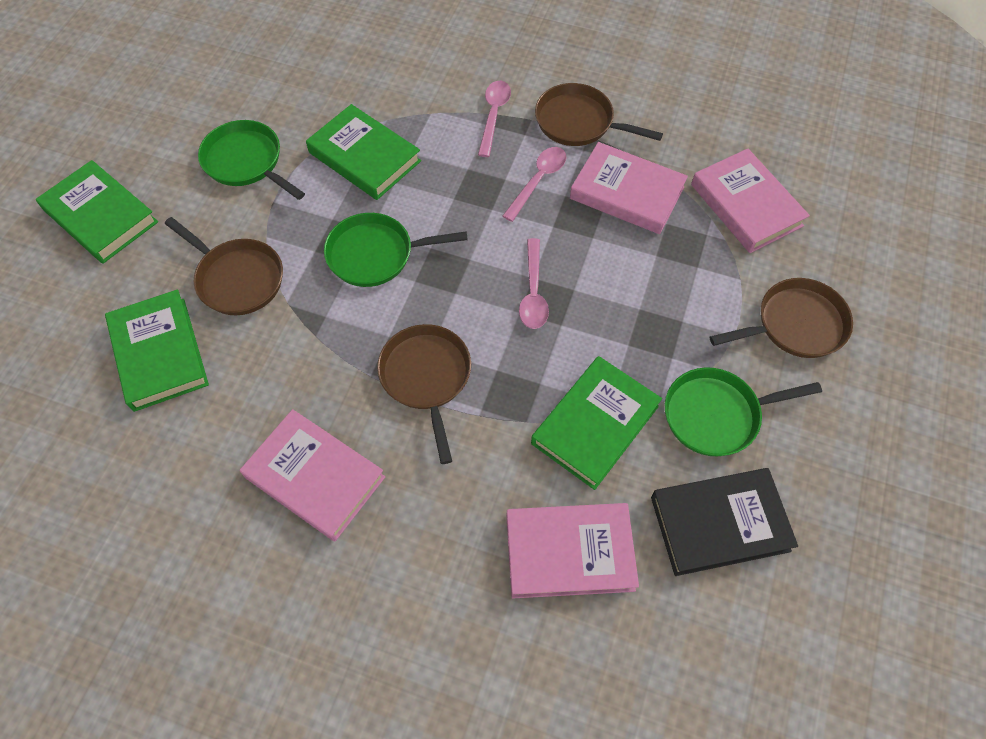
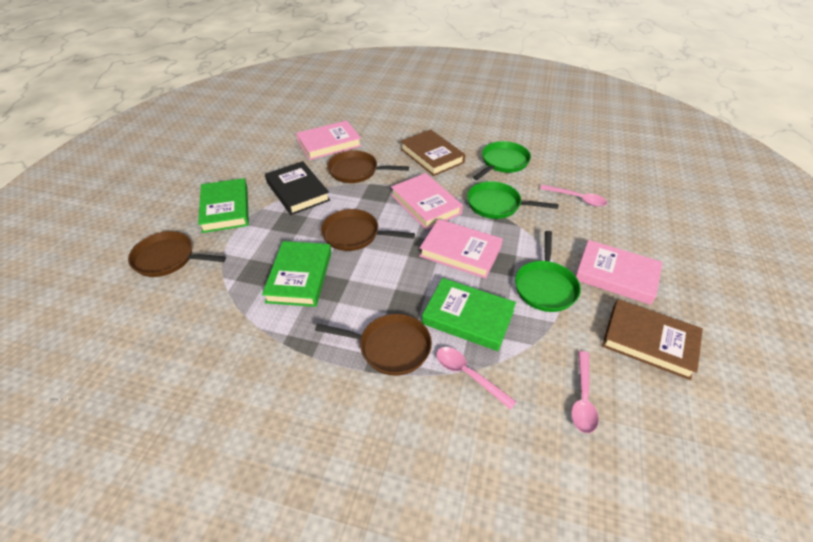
brown book: 0 -> 2
green book: 4 -> 3

